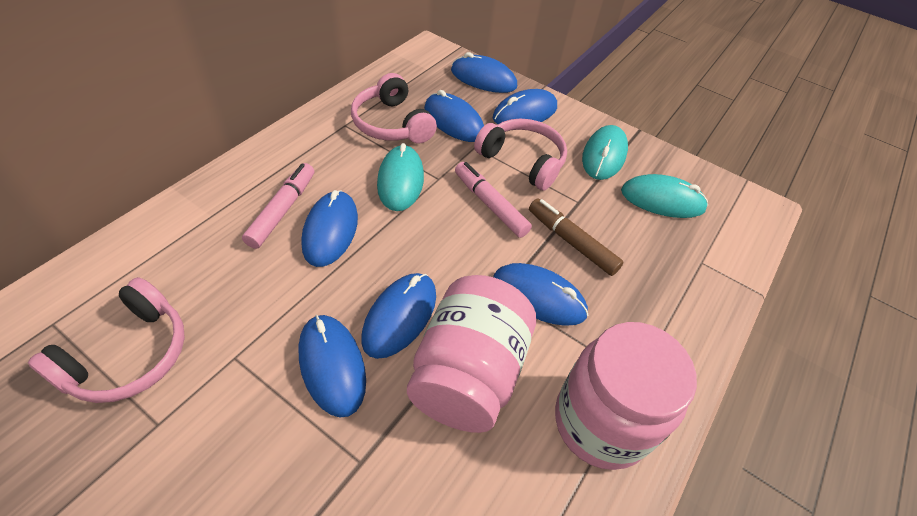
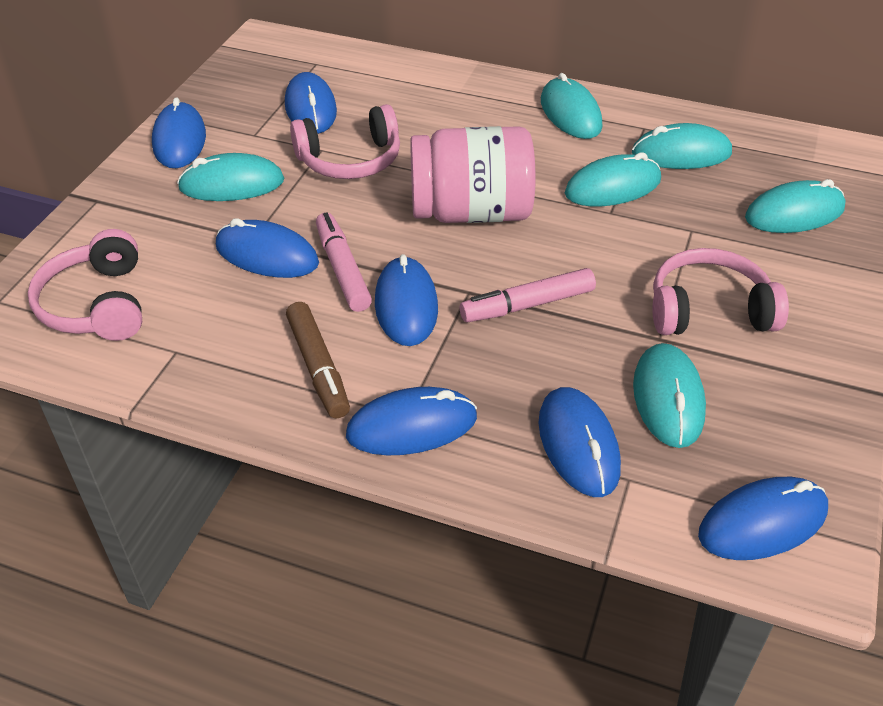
pink jar: 2 -> 1
turquoise mouse: 3 -> 6

